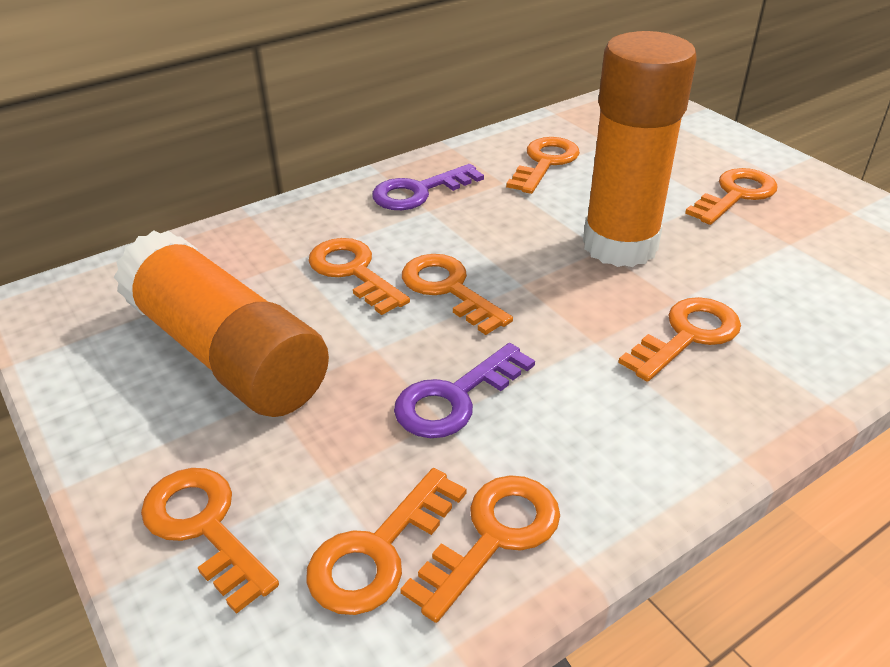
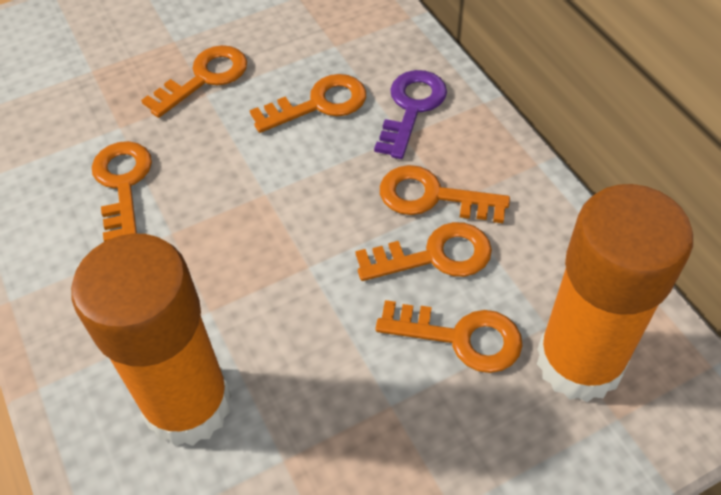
orange key: 8 -> 6
purple key: 2 -> 1

